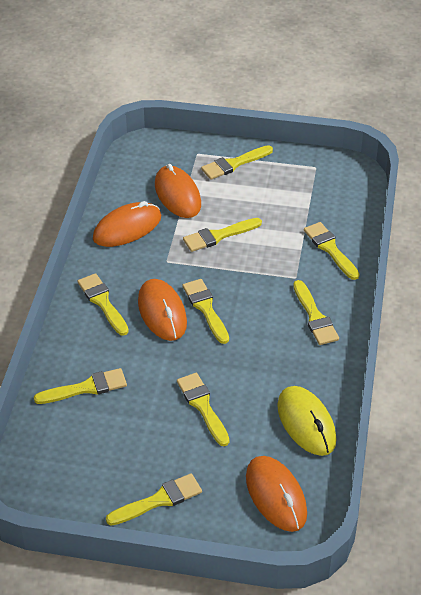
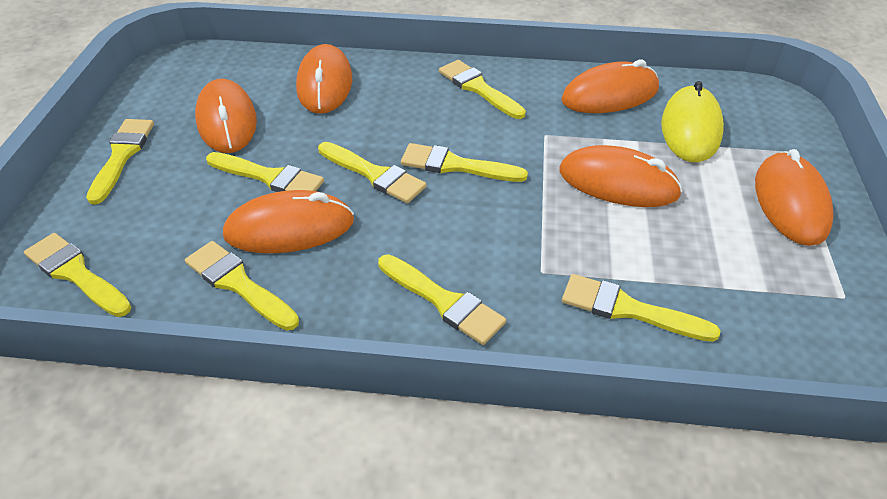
orange mouse: 4 -> 6

